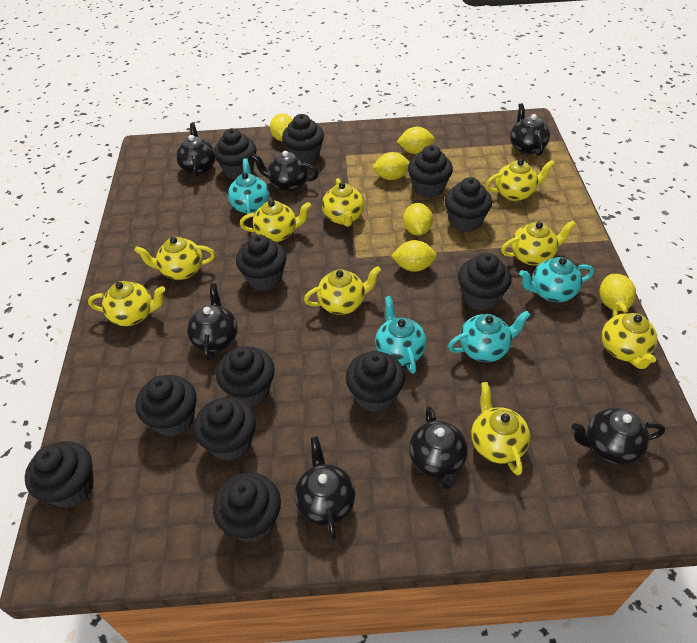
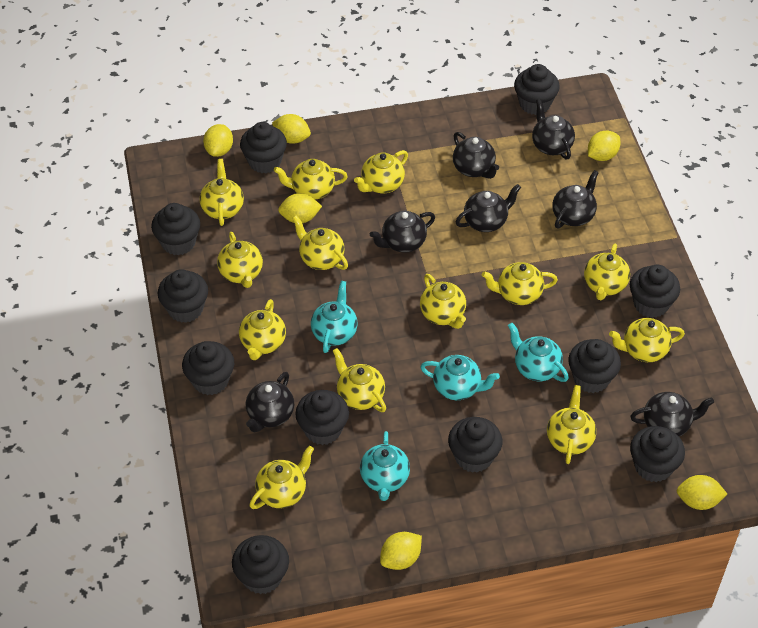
black cupcake: 12 -> 11
yellow teapot: 9 -> 13

